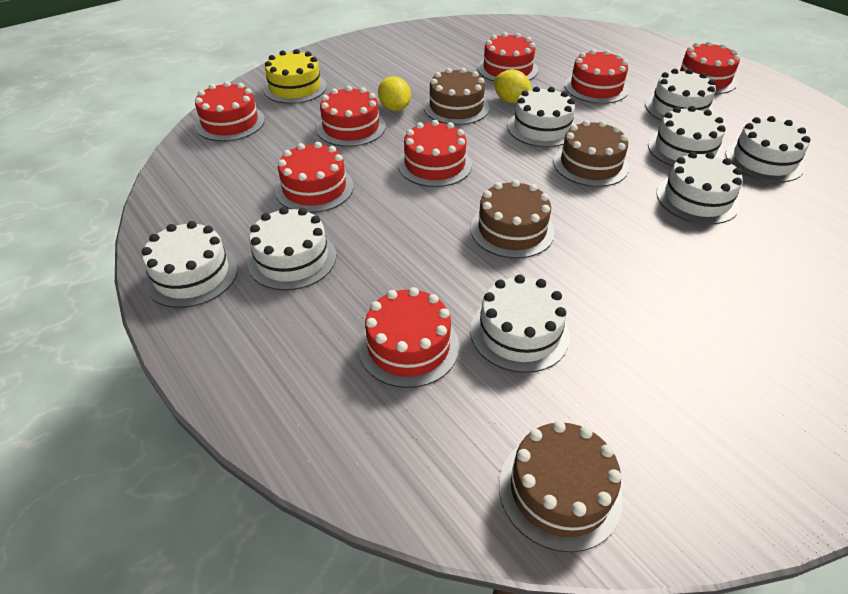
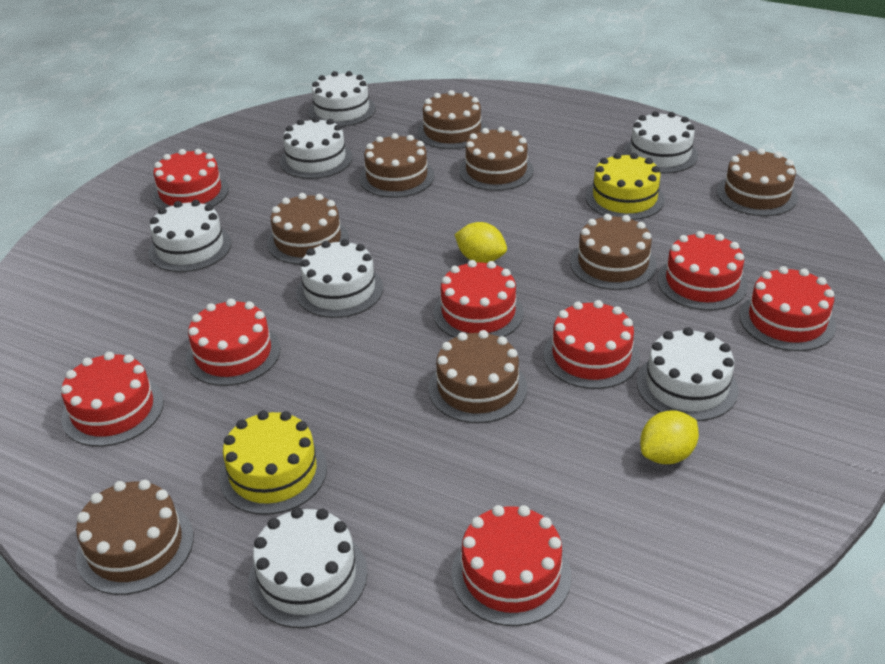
brown cake: 4 -> 8
white cake: 8 -> 7
yellow cake: 1 -> 2

